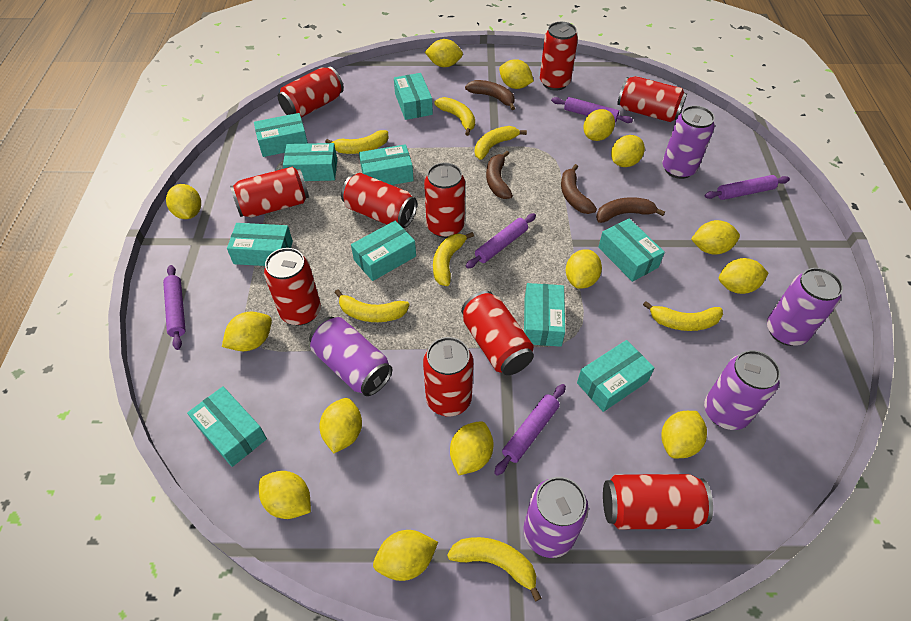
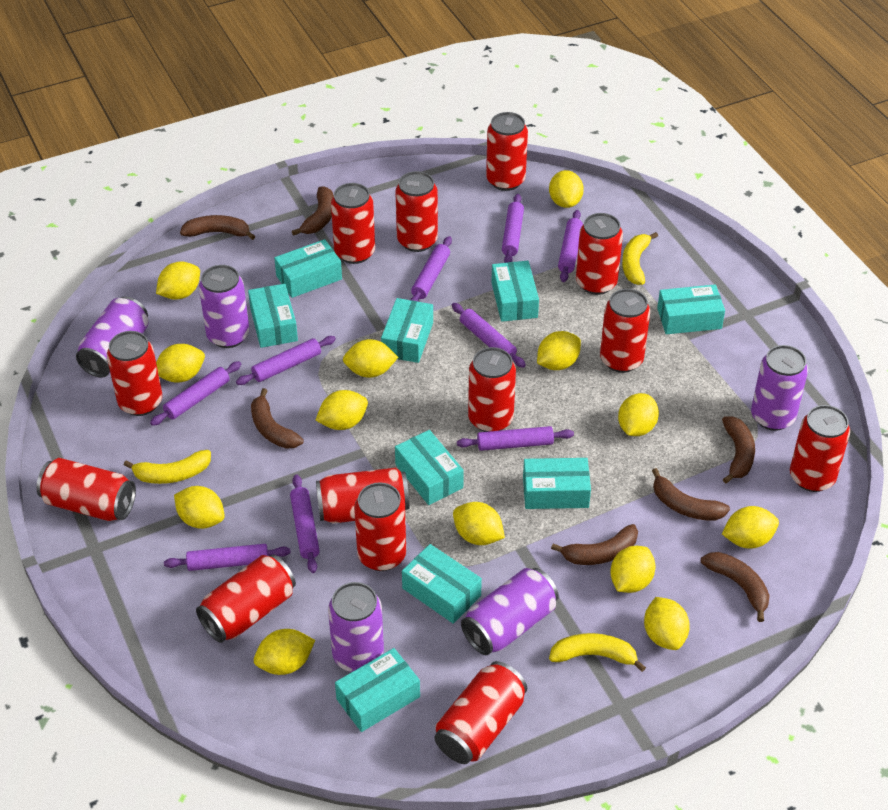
brown banana: 4 -> 7
purple rolling pin: 5 -> 9
red can: 10 -> 13
turquoise box: 10 -> 9
yellow banana: 7 -> 3
yellow lemon: 14 -> 13

